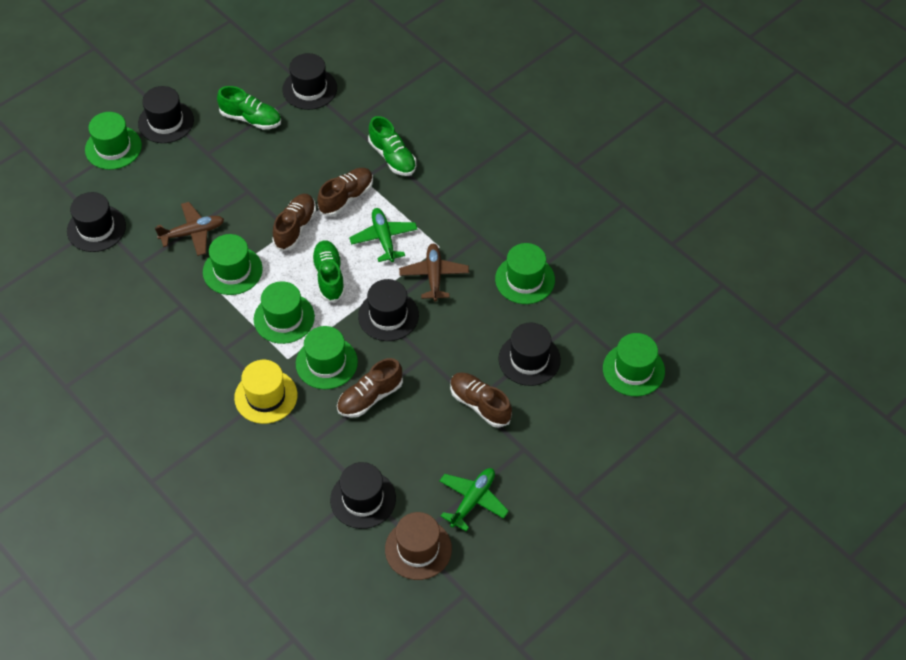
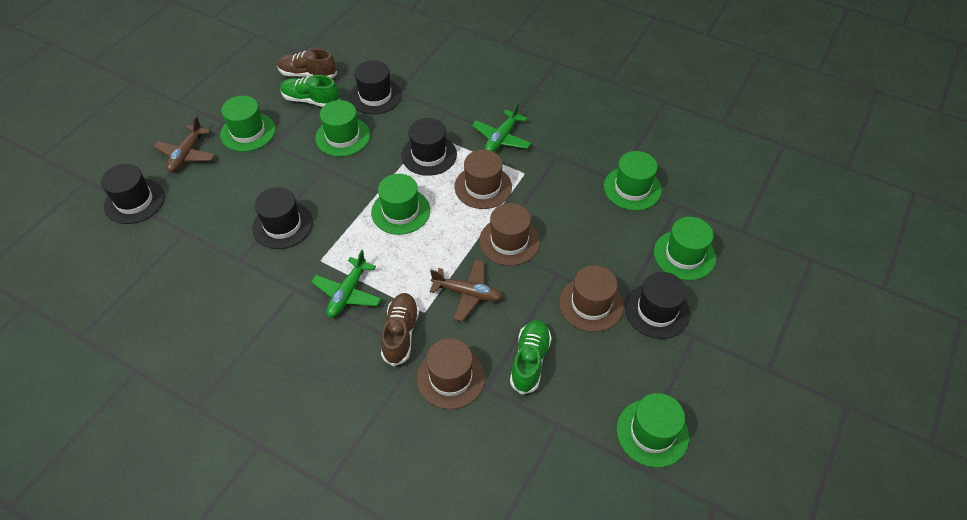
black hat: 6 -> 5
brown hat: 1 -> 4
brown shoe: 4 -> 2
green shoe: 3 -> 2
yellow hat: 1 -> 0

